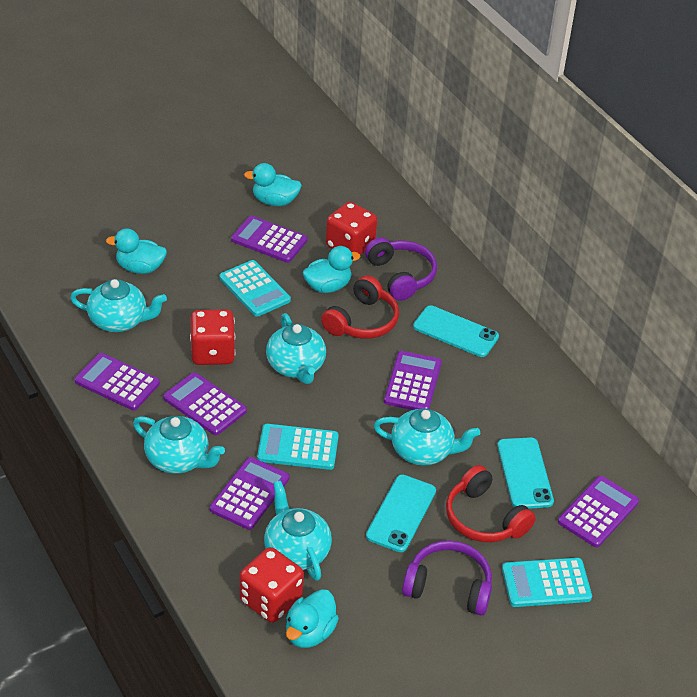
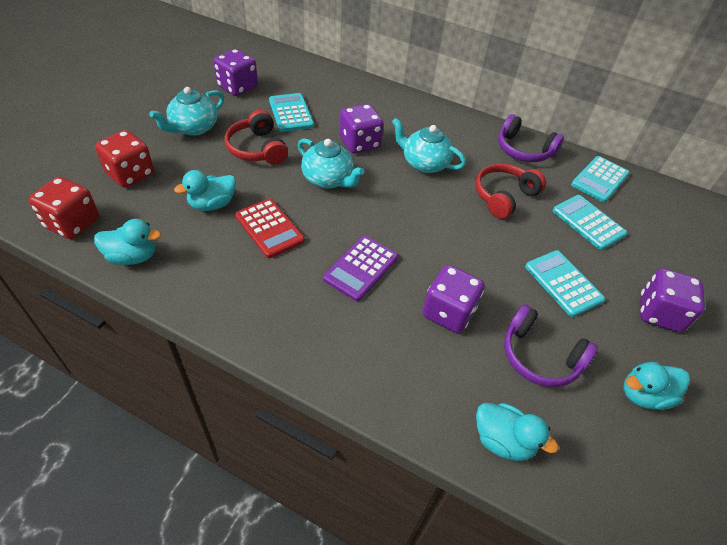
purple calculator: 6 -> 1
purple dice: 0 -> 4
red calculator: 0 -> 1
red dice: 3 -> 2
turquoise calculator: 3 -> 4
turquoise phone: 3 -> 0
turquoise teapot: 5 -> 3

